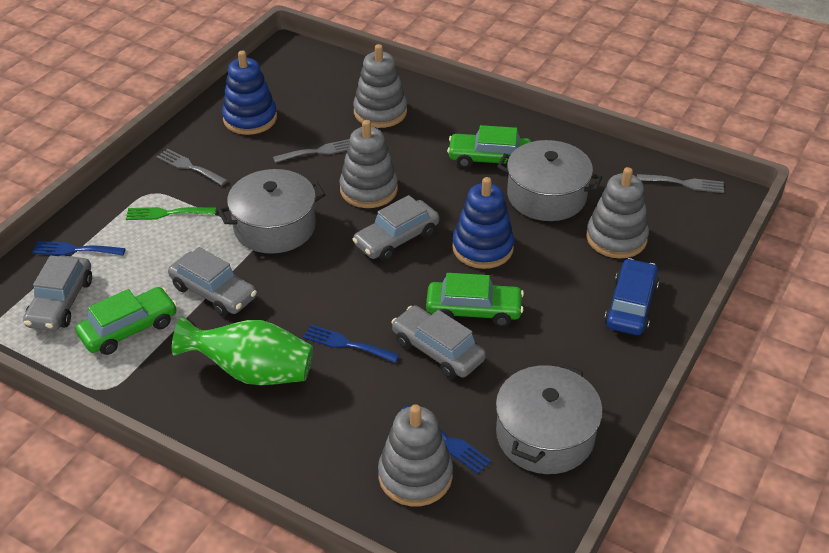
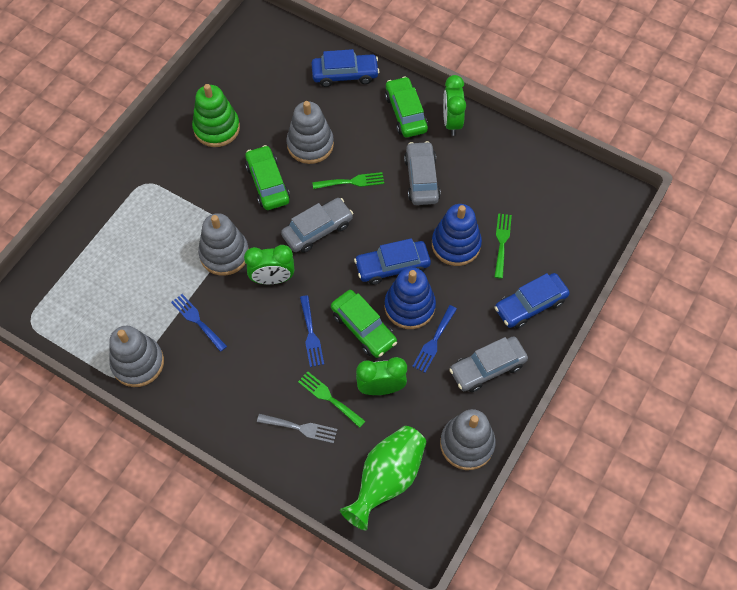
blue car: 1 -> 3
green clock: 0 -> 3
green fork: 1 -> 3
green stacking toy: 0 -> 1
grey car: 4 -> 3
grey fork: 3 -> 1
grey pot: 3 -> 0

